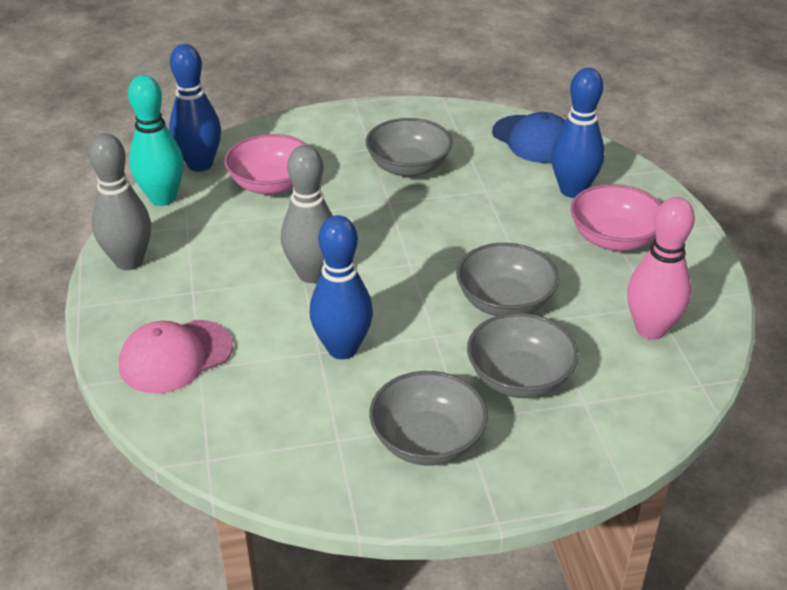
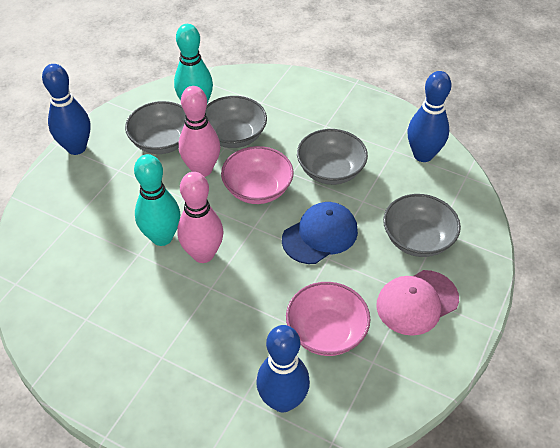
grey bowling pin: 2 -> 0
pink bowling pin: 1 -> 2
turquoise bowling pin: 1 -> 2

